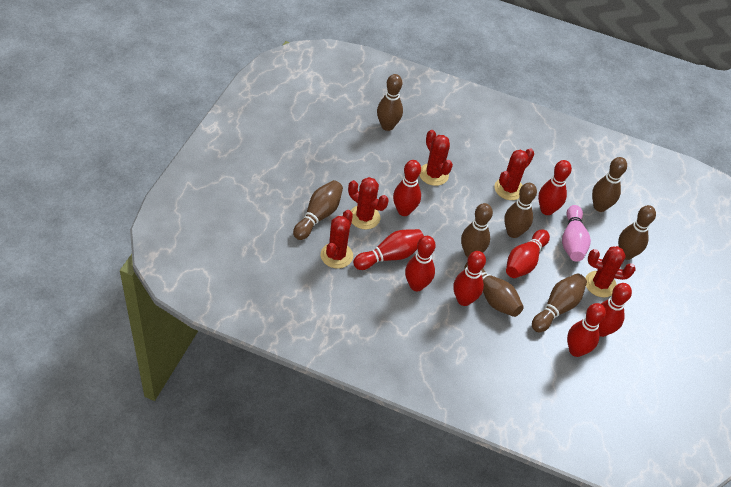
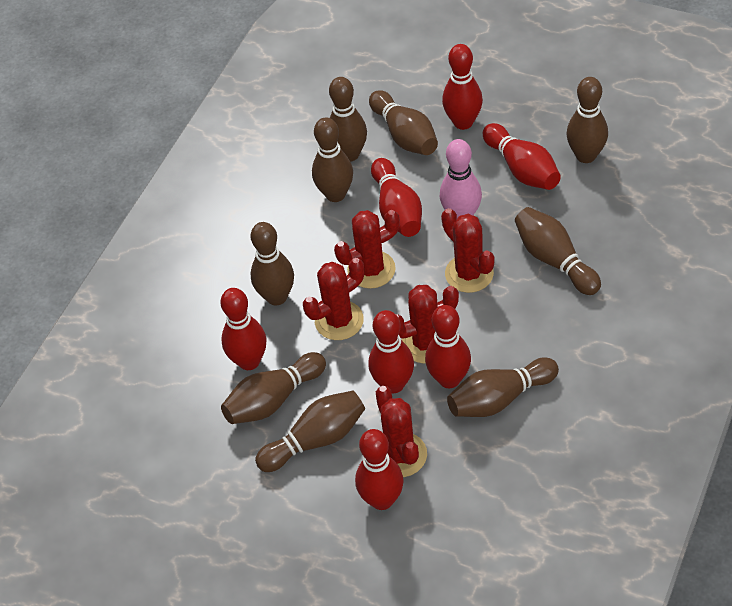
brown bowling pin: 8 -> 9
red bowling pin: 8 -> 7

